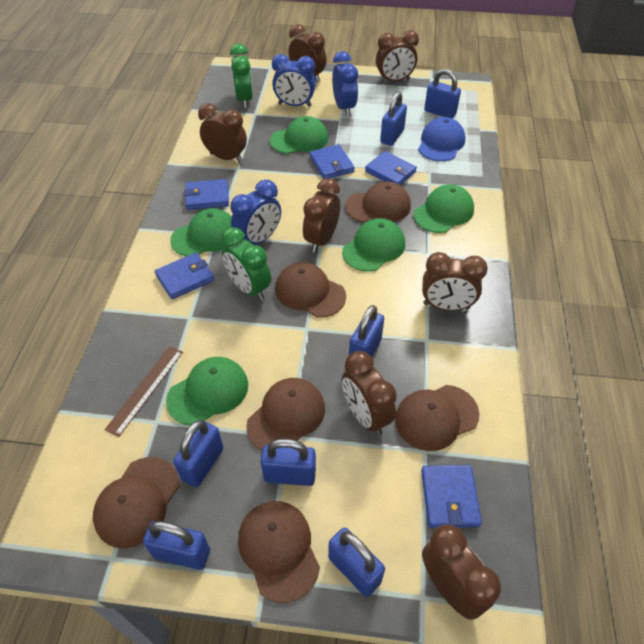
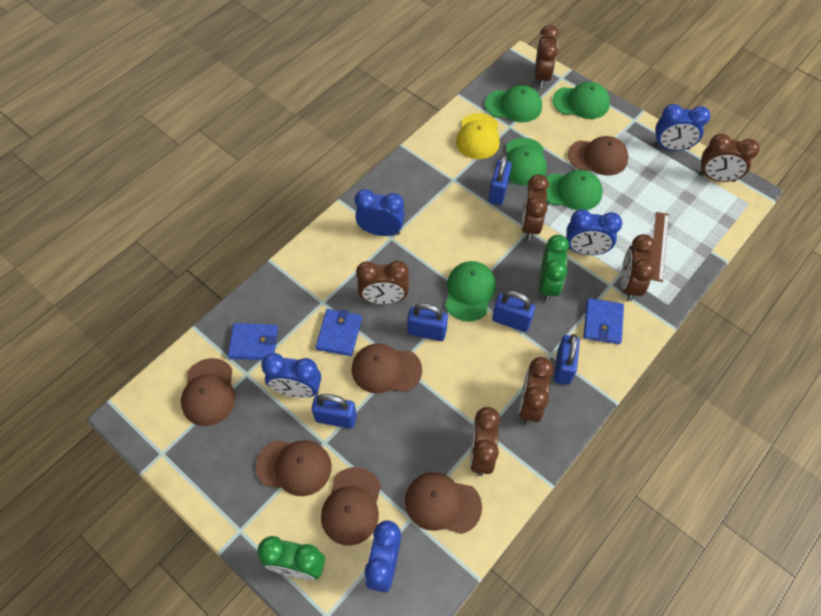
blue cap: 1 -> 0
blue clock: 3 -> 5
blue padlock: 7 -> 5
blue wallet: 5 -> 3
yellow cap: 0 -> 1

